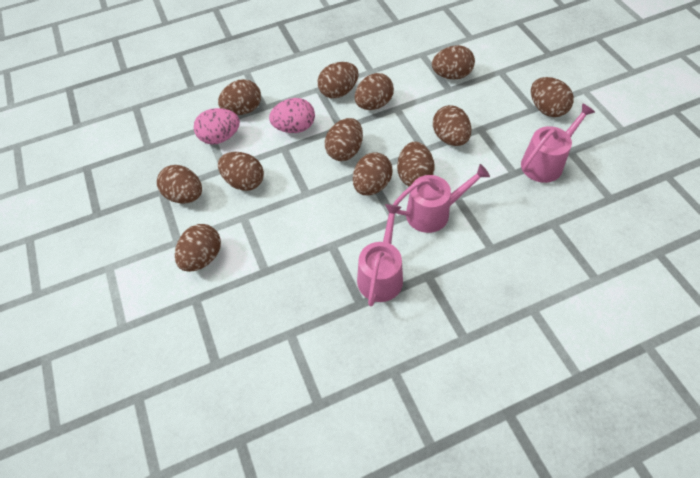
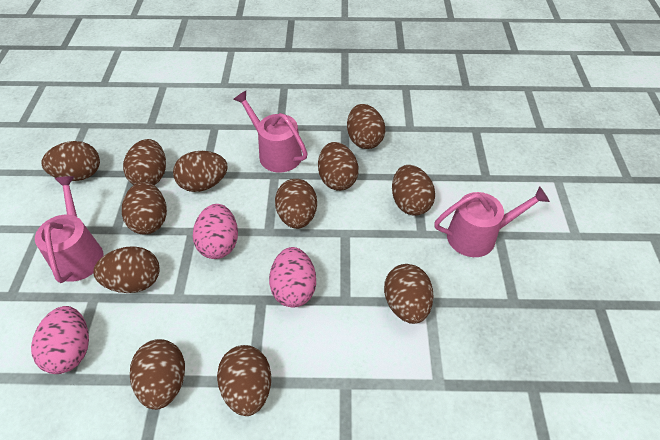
pink egg: 2 -> 3

